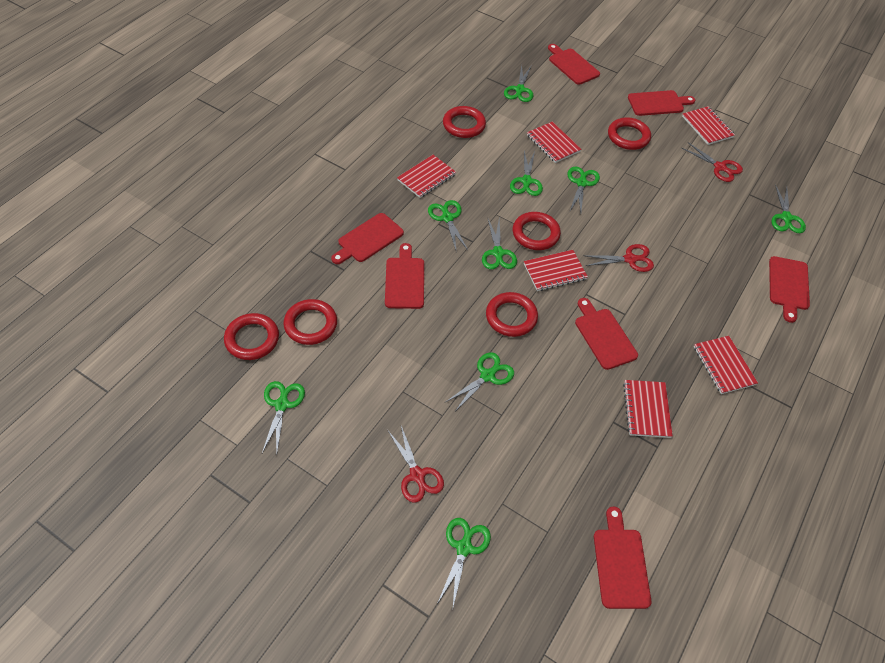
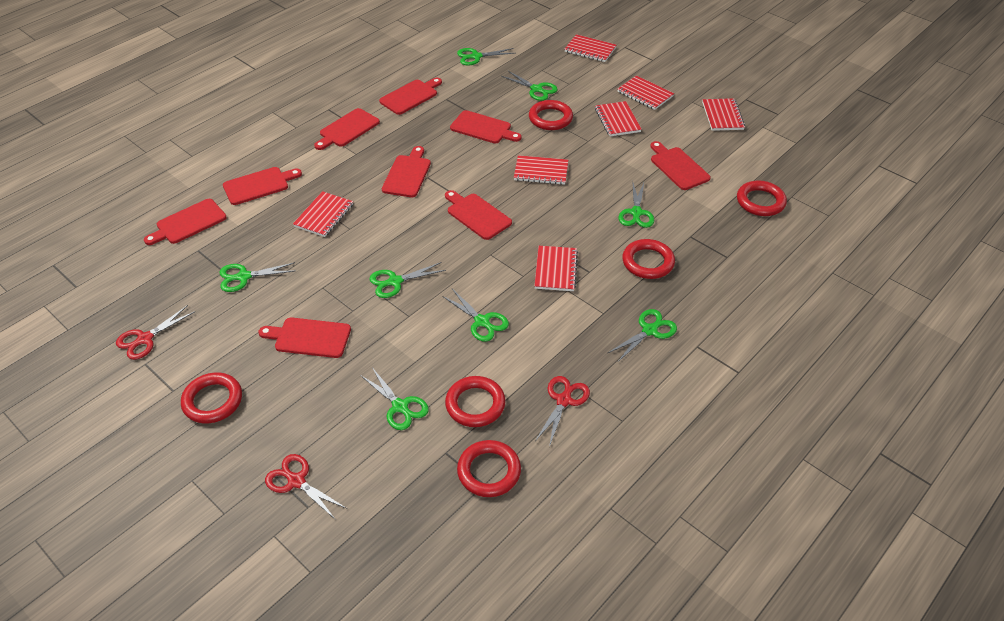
green scissors: 9 -> 8
red cutting board: 7 -> 9
red notebook: 6 -> 7

